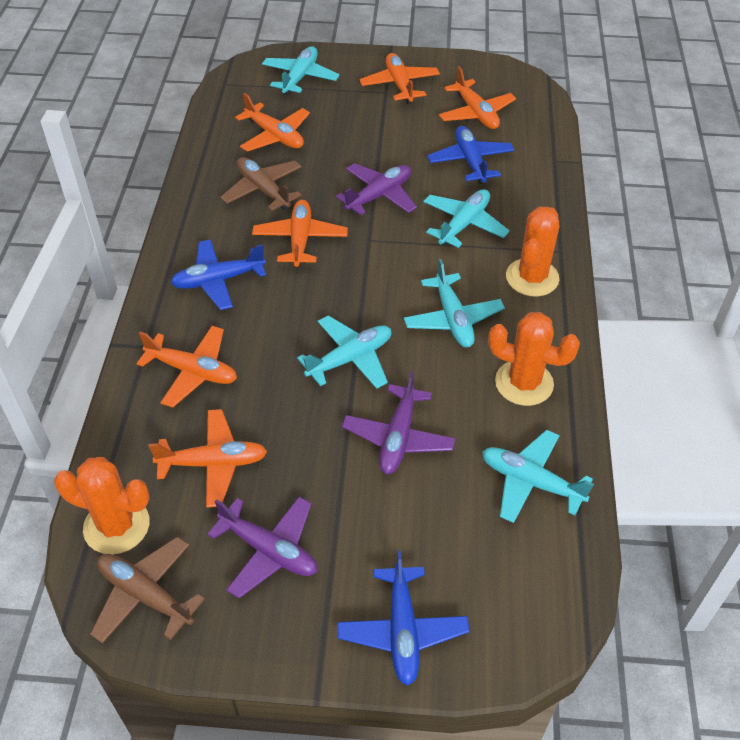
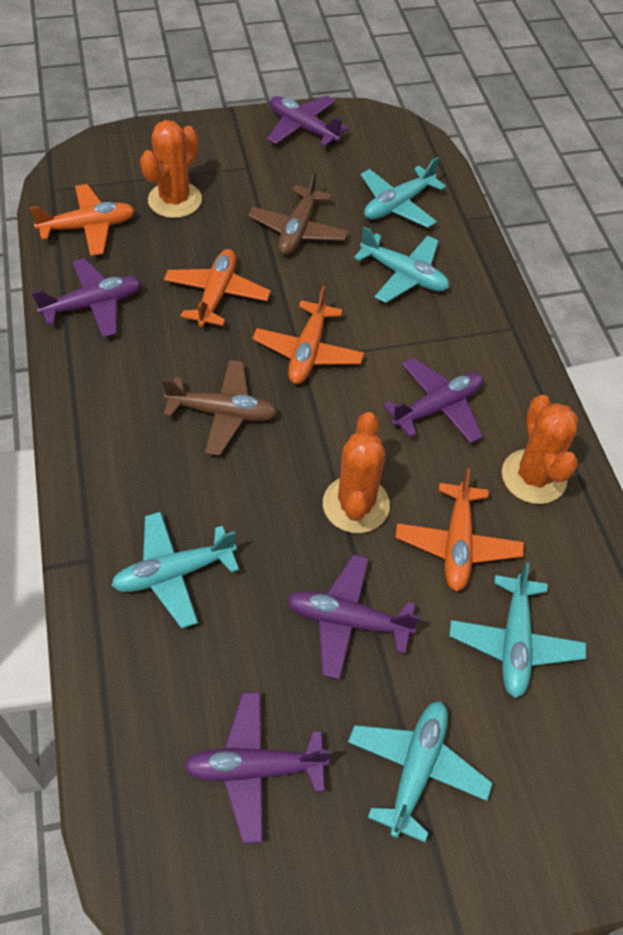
blue plane: 3 -> 0
orange plane: 6 -> 4
purple plane: 3 -> 5

